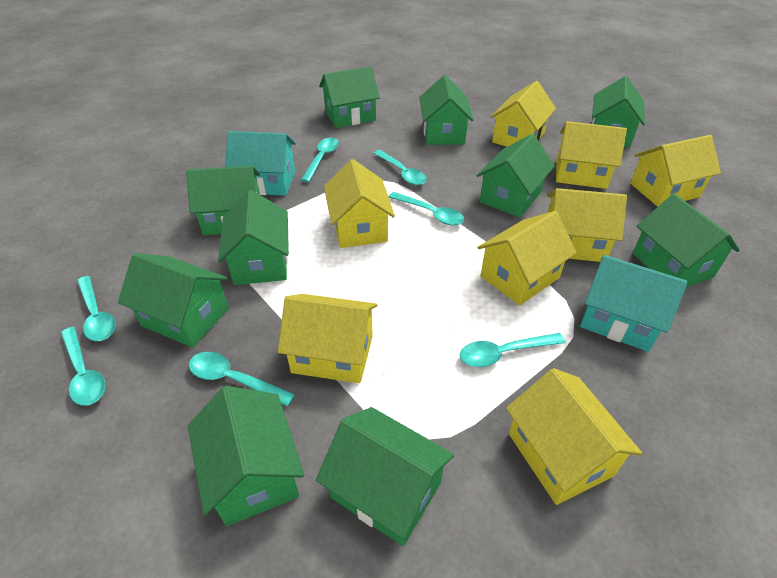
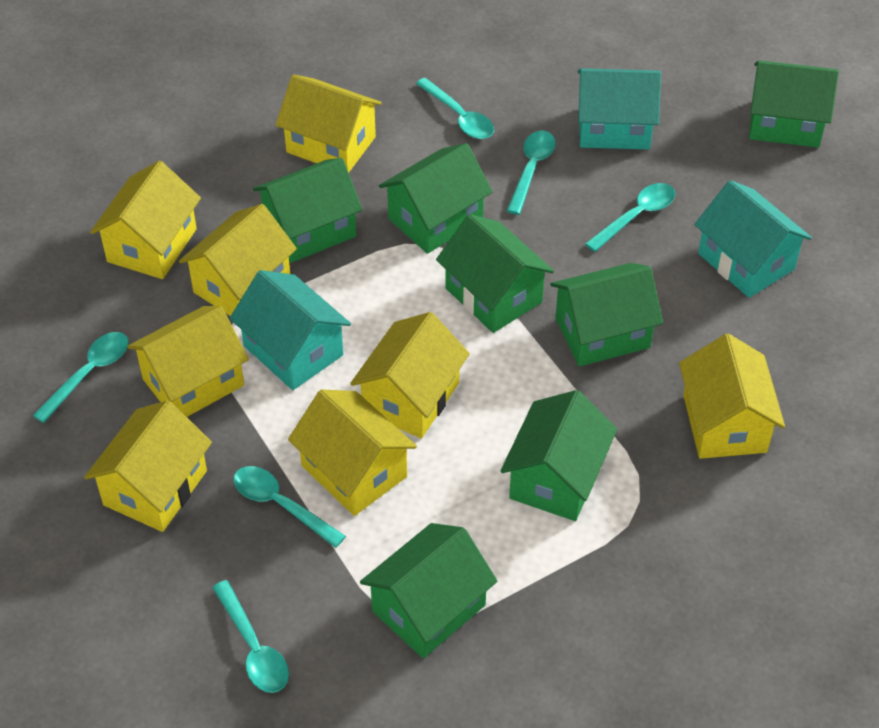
green house: 10 -> 7
turquoise house: 2 -> 3
turquoise spoon: 7 -> 6

